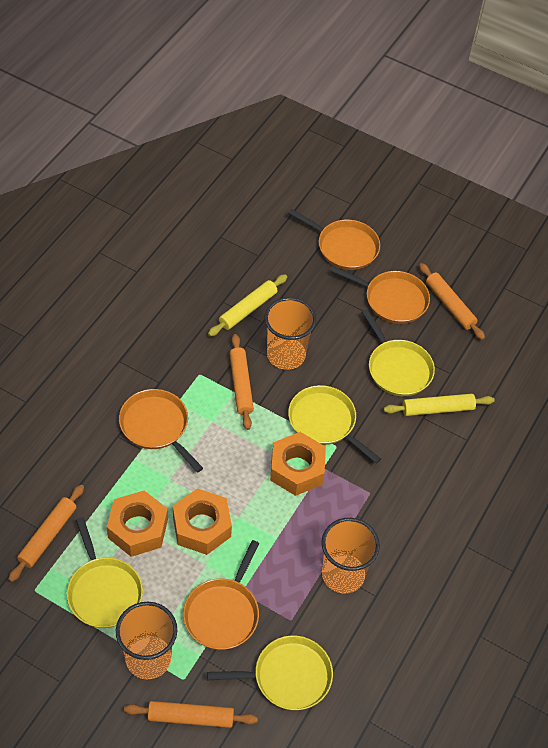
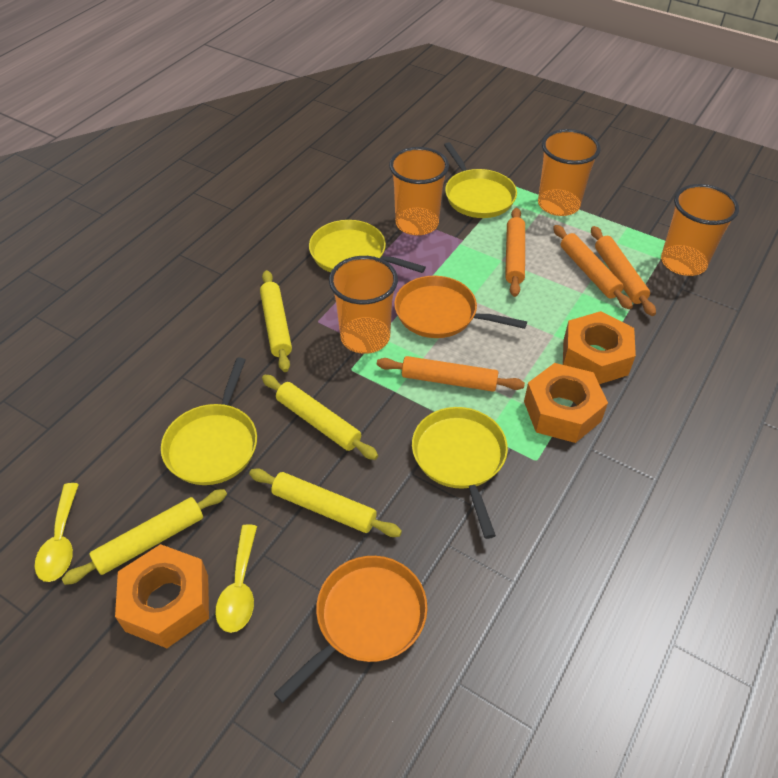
orange cup: 3 -> 4
orange pan: 4 -> 2
yellow rolling pin: 2 -> 4
yellow spoon: 0 -> 2

